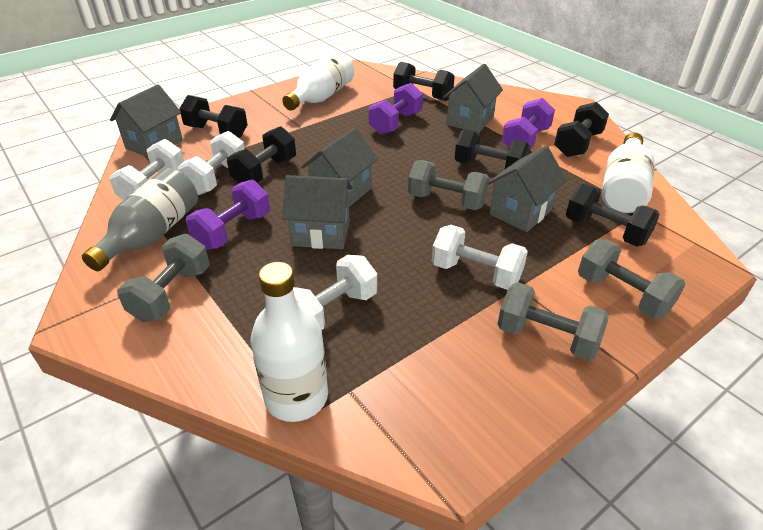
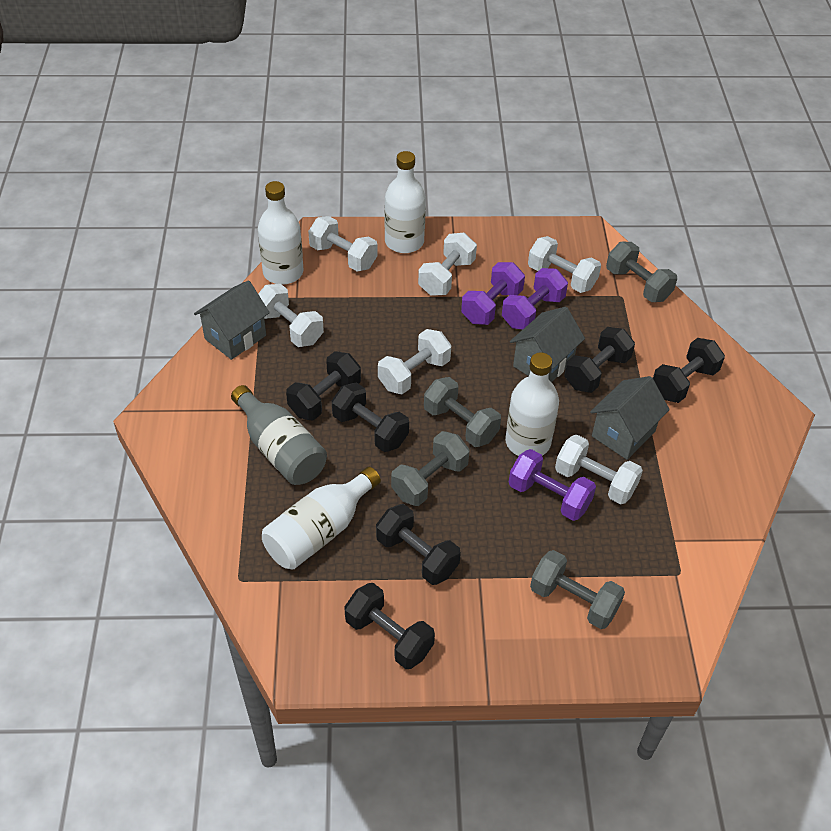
grey house: 5 -> 3
white bottle: 3 -> 4
white dumbbell: 4 -> 6

